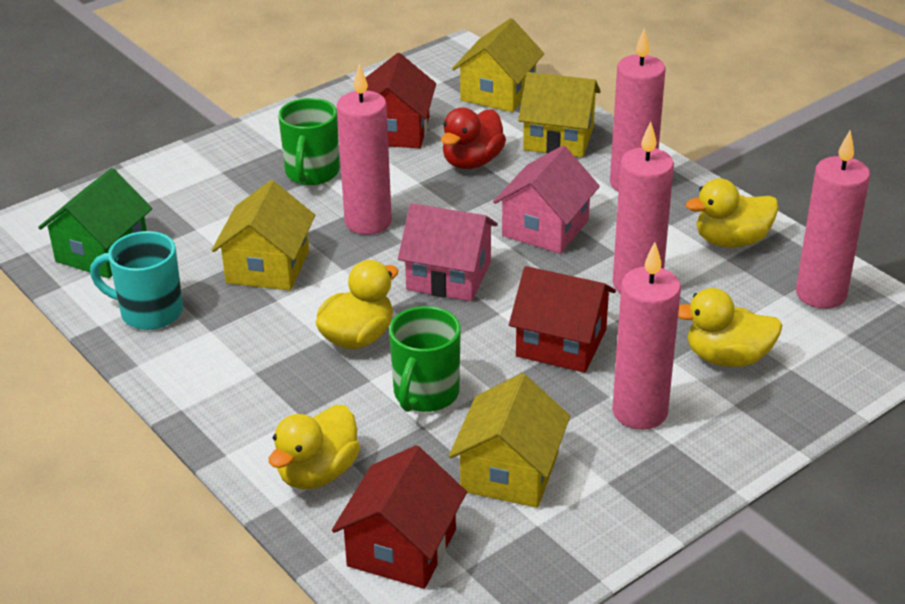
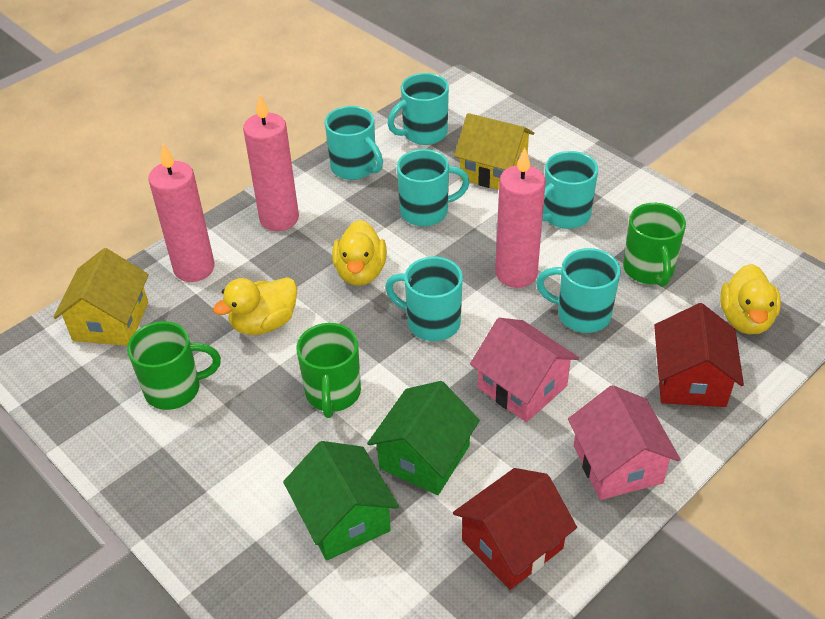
green house: 1 -> 2
green mug: 2 -> 3
pink candle: 5 -> 3
red duck: 1 -> 0
red house: 3 -> 2
turquoise mug: 1 -> 6
yellow duck: 4 -> 3
yellow house: 4 -> 2

